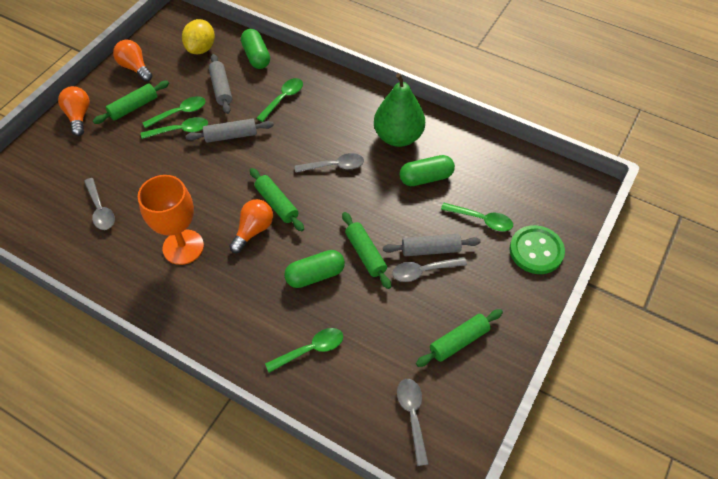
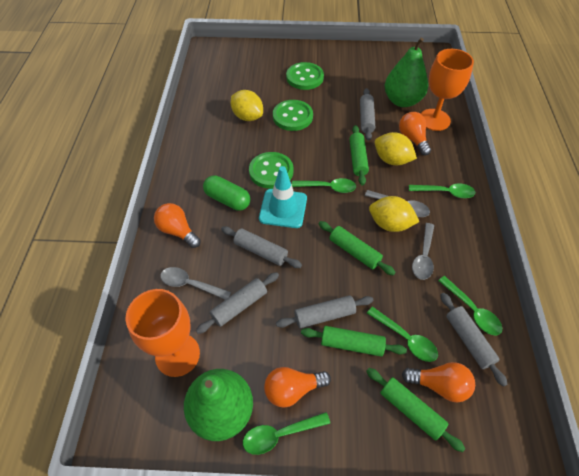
green button: 1 -> 3
green capsule: 3 -> 1
green pear: 1 -> 2
grey rolling pin: 3 -> 5
grey spoon: 4 -> 3
orange goblet: 1 -> 2
orange light bulb: 3 -> 4
turquoise traffic cone: 0 -> 1
yellow lemon: 1 -> 3

